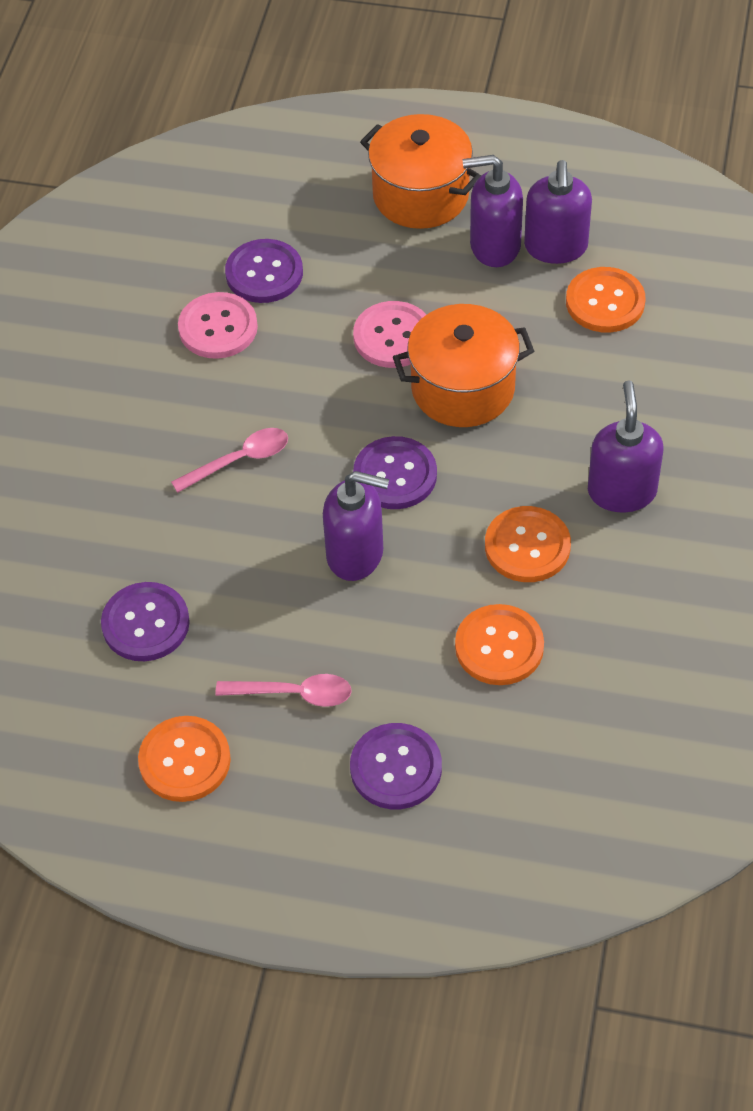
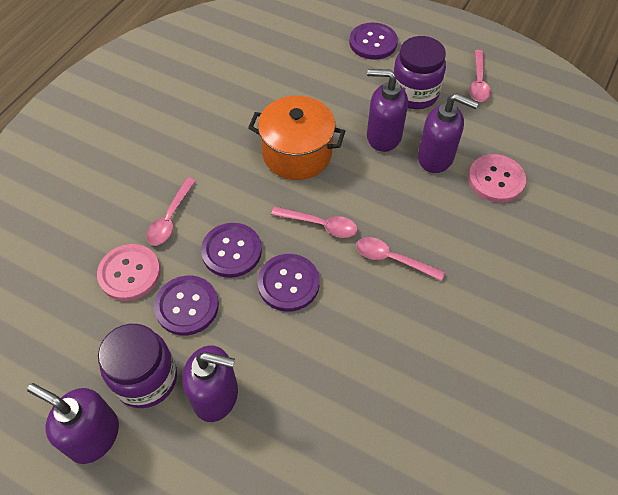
orange button: 4 -> 0
orange pot: 2 -> 1
pink spoon: 2 -> 4
purple jar: 0 -> 2

